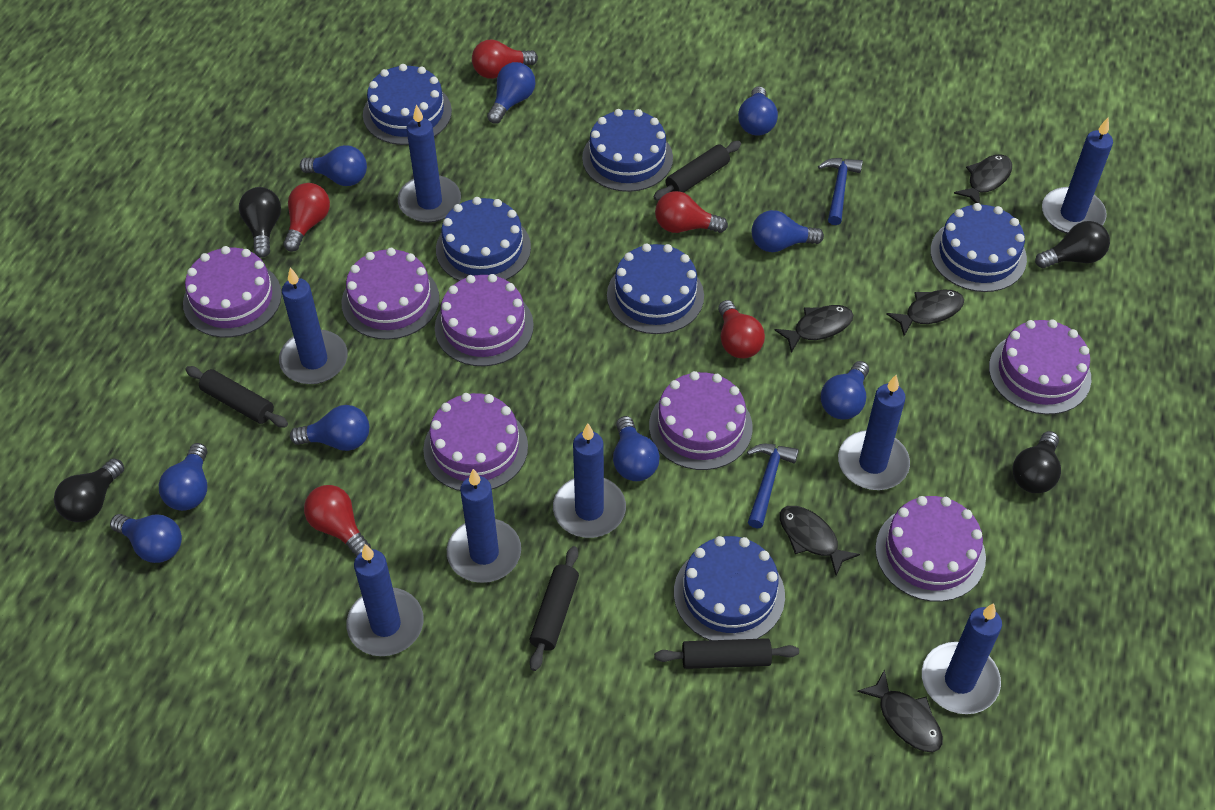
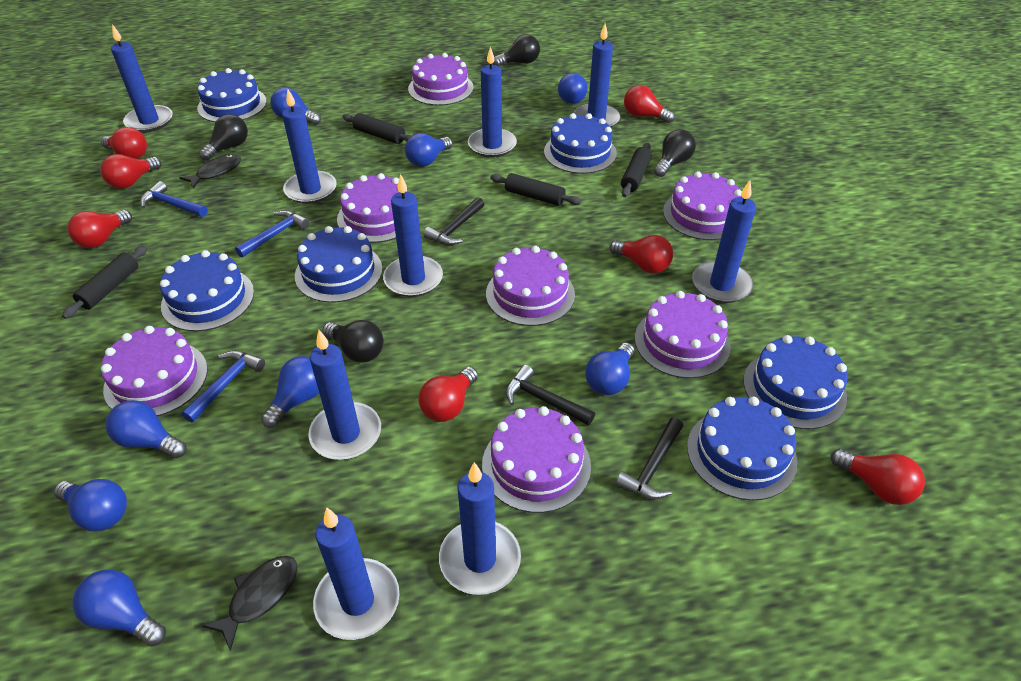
black fish: 5 -> 2
black hammer: 0 -> 3
blue candle: 8 -> 9
blue hammer: 2 -> 3
blue light bulb: 9 -> 8
red light bulb: 5 -> 7

